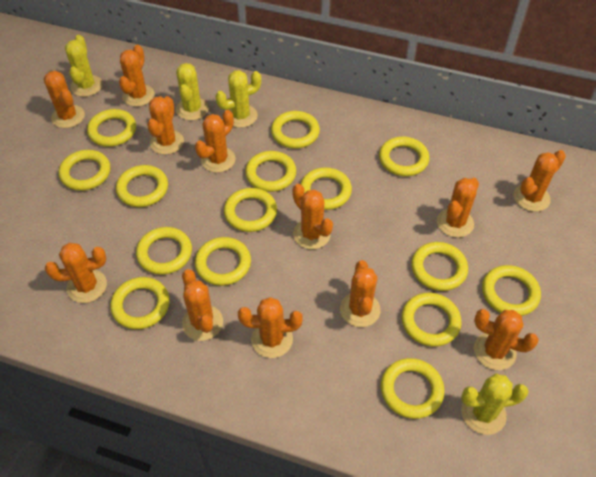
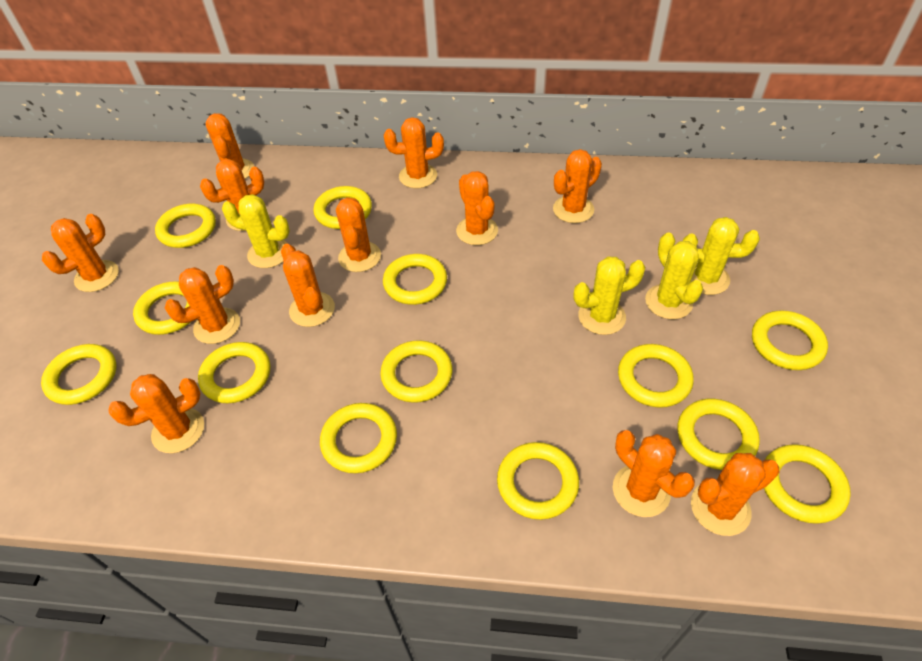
yellow ring: 15 -> 13

